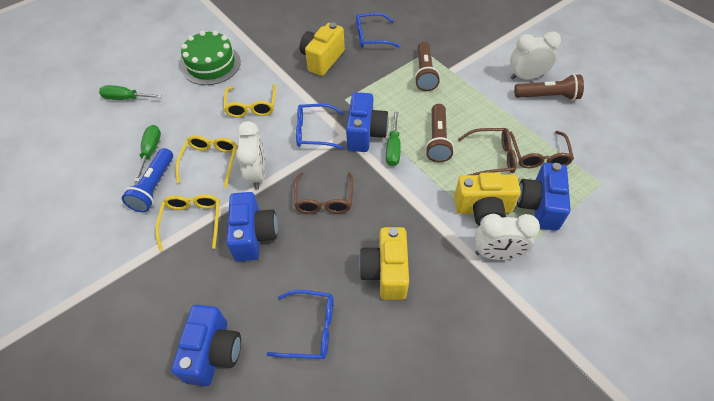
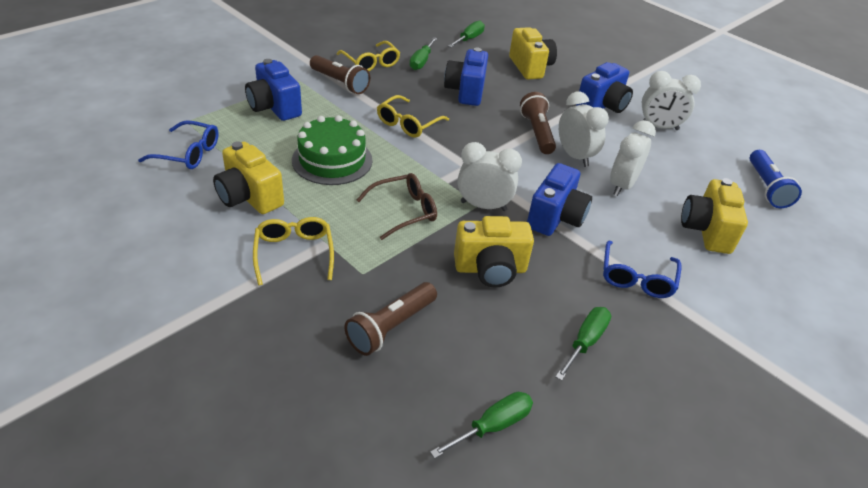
blue glasses: 3 -> 2
brown glasses: 3 -> 1
green screwdriver: 3 -> 4
white clock: 3 -> 4
yellow camera: 3 -> 4

